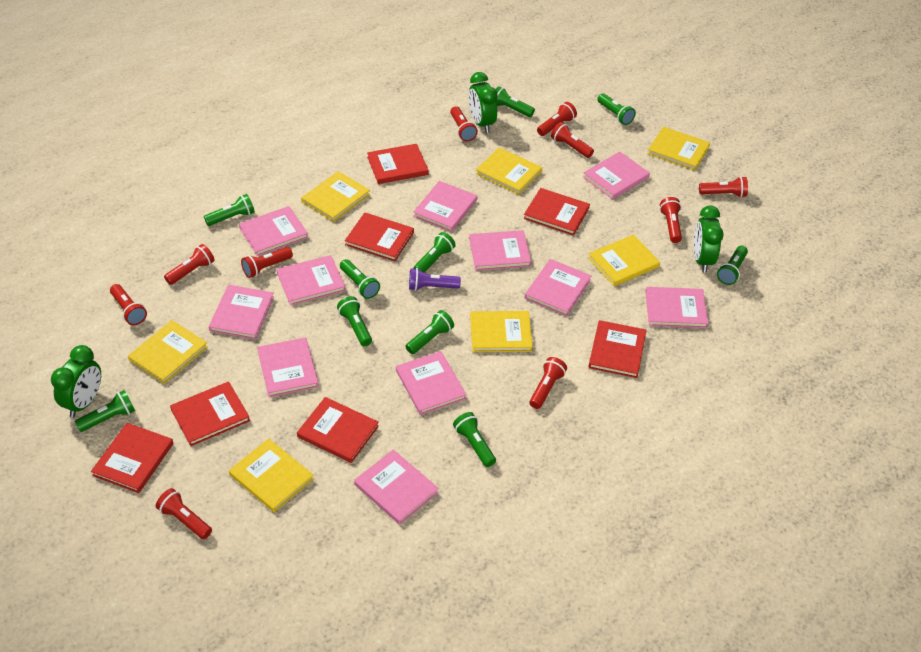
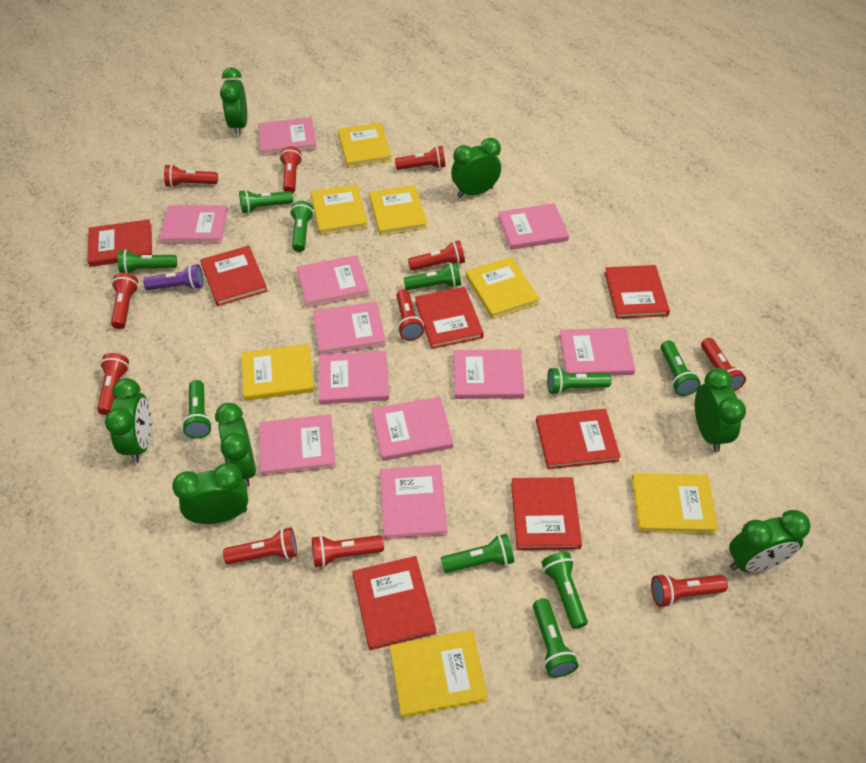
green clock: 3 -> 7
red flashlight: 10 -> 11

